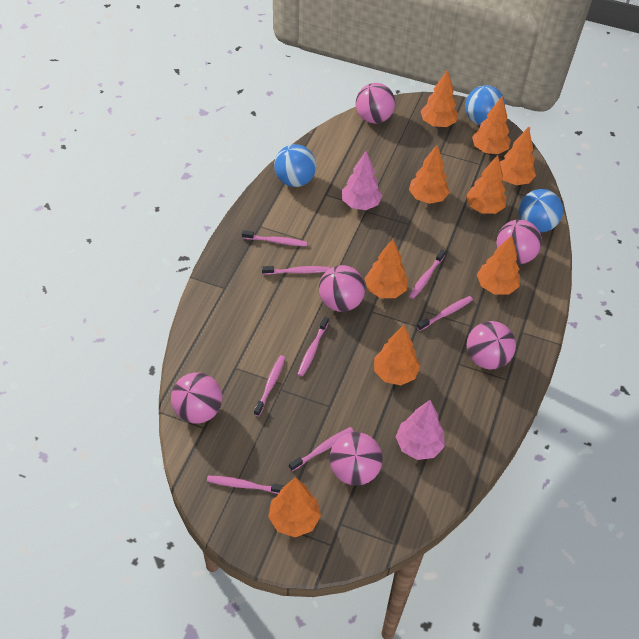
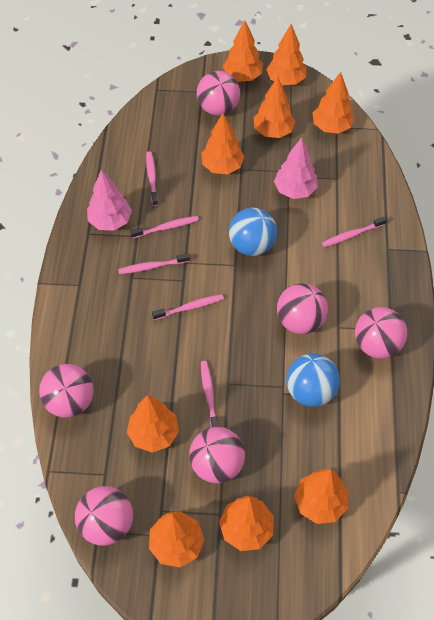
blue ball: 3 -> 2
pink toothbrush: 8 -> 6

